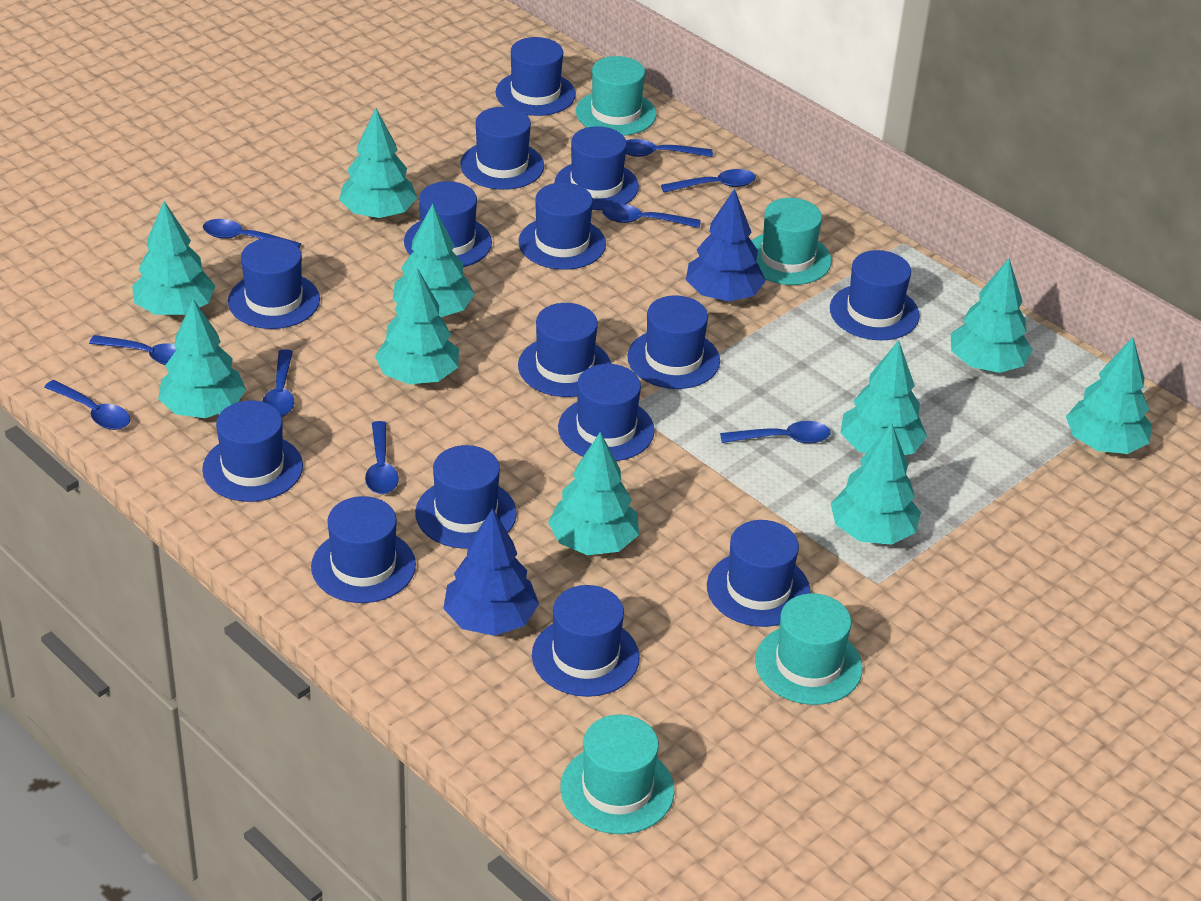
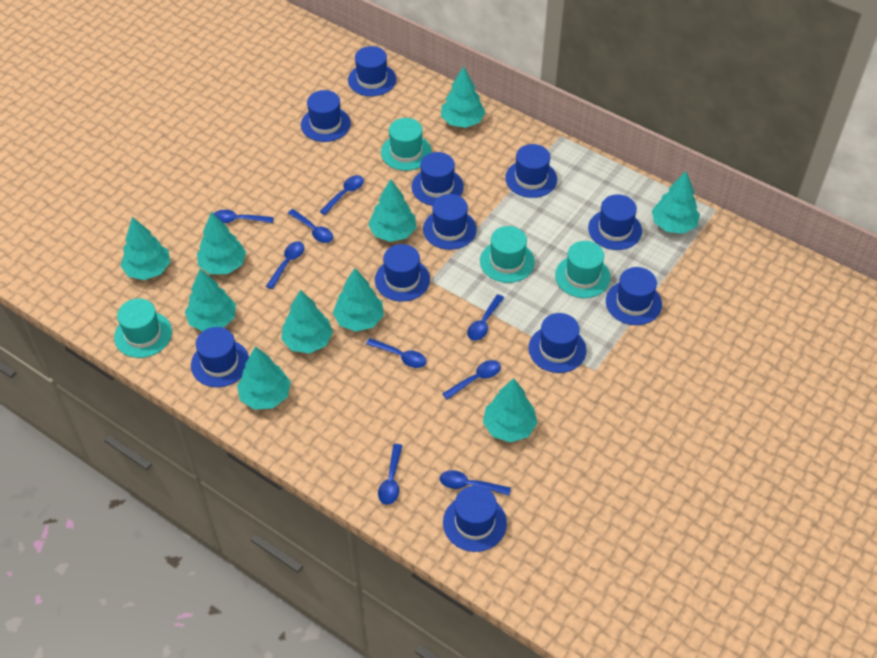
blue hat: 15 -> 11
blue tree: 2 -> 0

